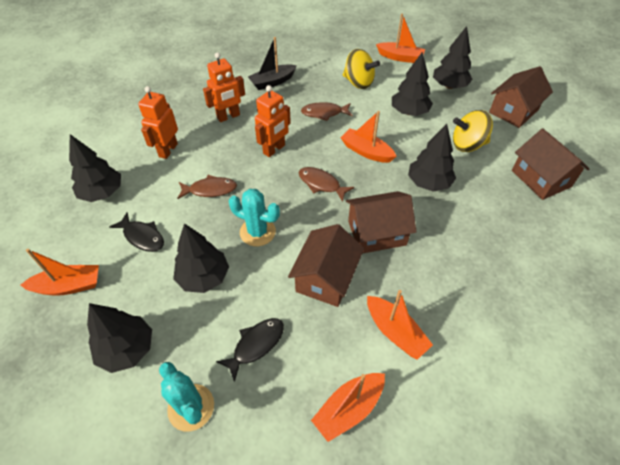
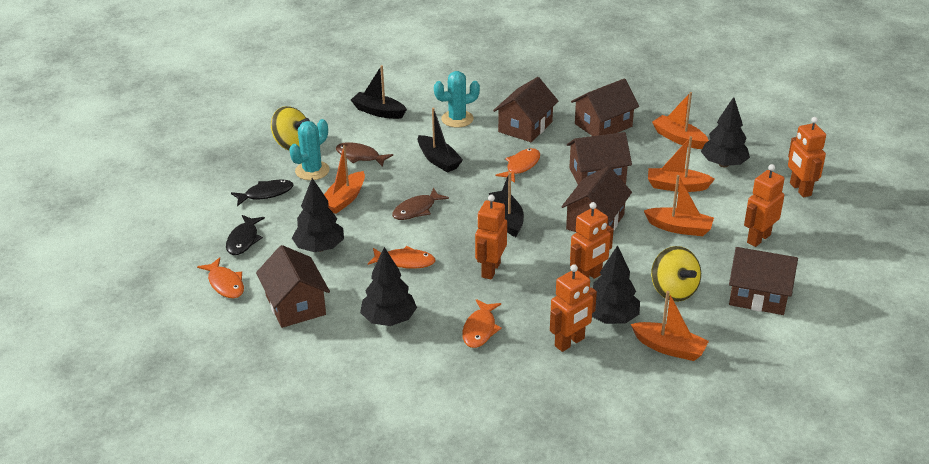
black boat: 1 -> 3
black tree: 6 -> 4
brown fish: 3 -> 2
brown house: 4 -> 6
orange fish: 0 -> 4
orange robot: 3 -> 5

